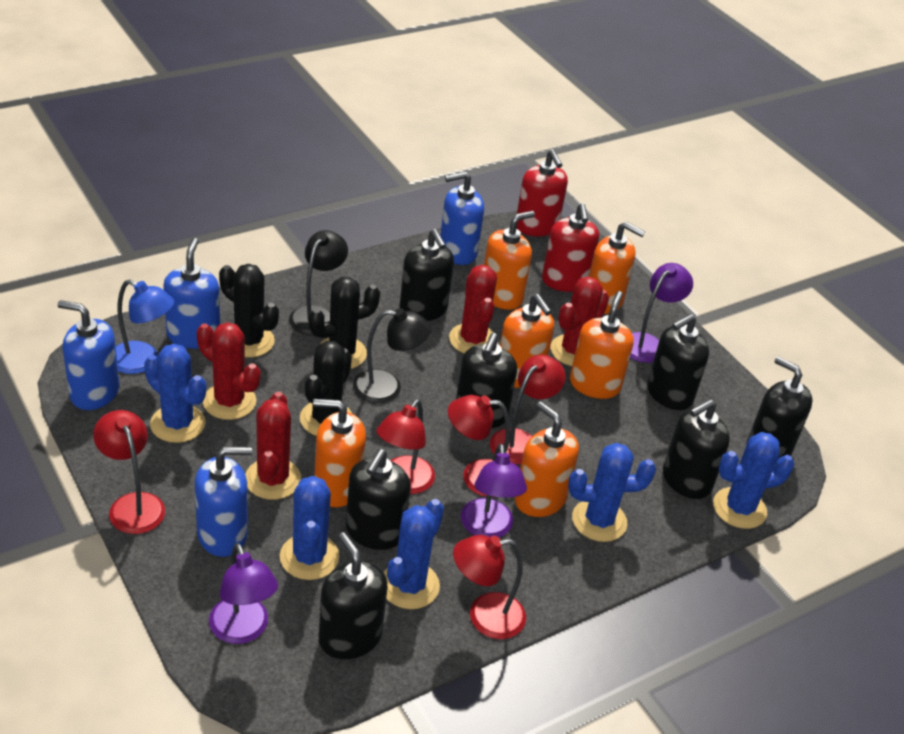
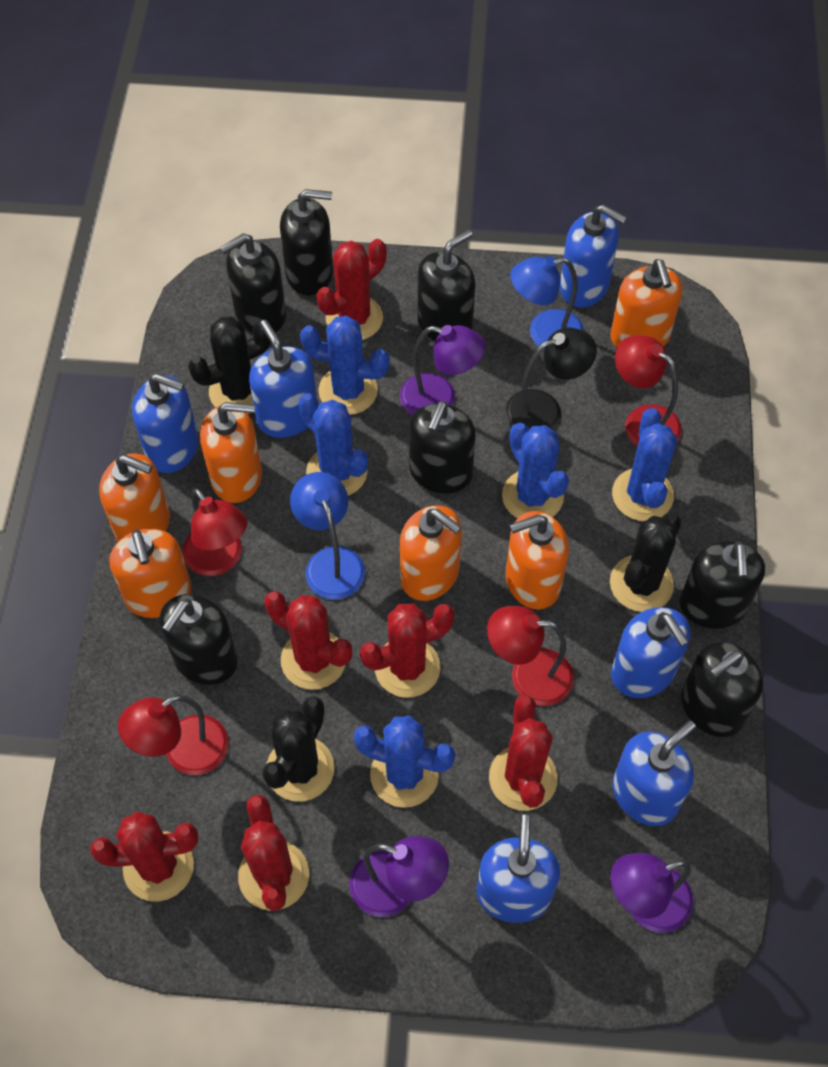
black lamp: 2 -> 1
blue lamp: 1 -> 2
blue soap dispenser: 4 -> 6
red cactus: 4 -> 6
red lamp: 5 -> 4
red soap dispenser: 2 -> 0

